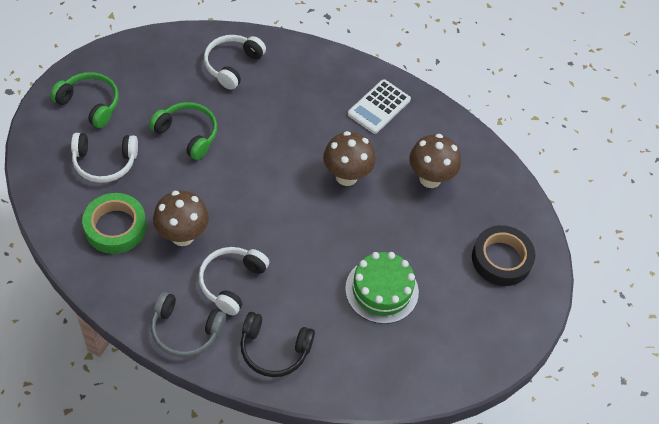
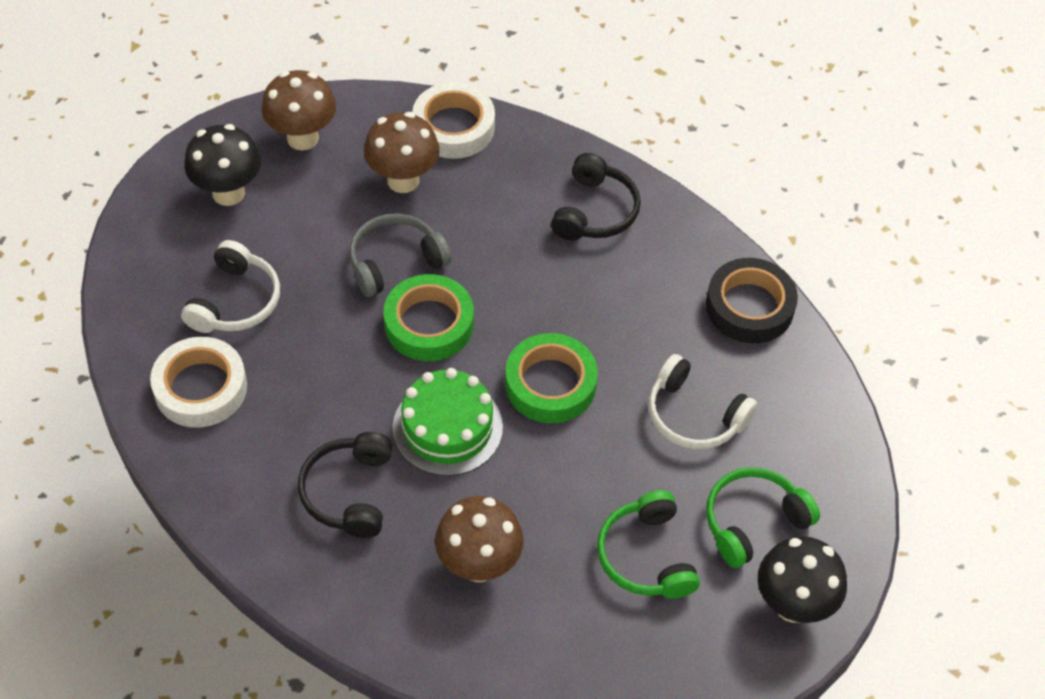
black headphones: 1 -> 2
black mushroom: 0 -> 2
green tape: 1 -> 2
white calculator: 1 -> 0
white headphones: 3 -> 2
white tape: 0 -> 2

